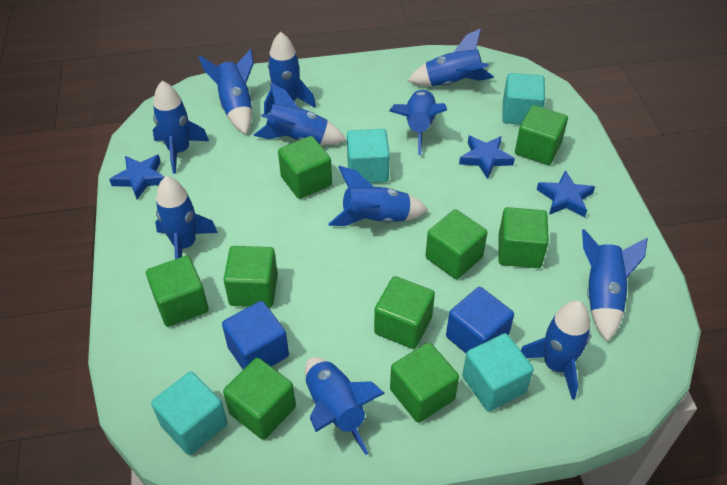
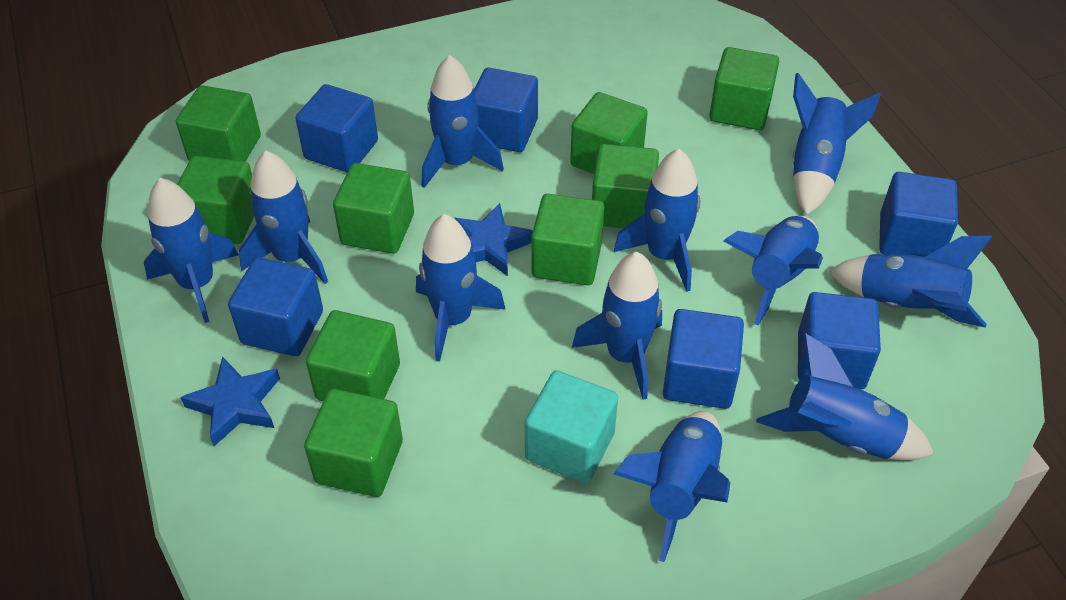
blue cube: 2 -> 6
blue star: 3 -> 2
turquoise cube: 4 -> 1

